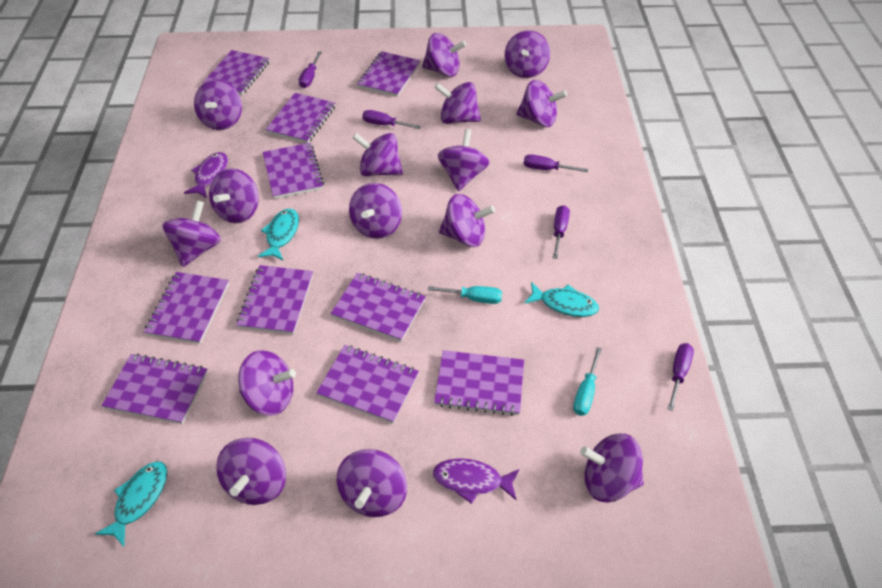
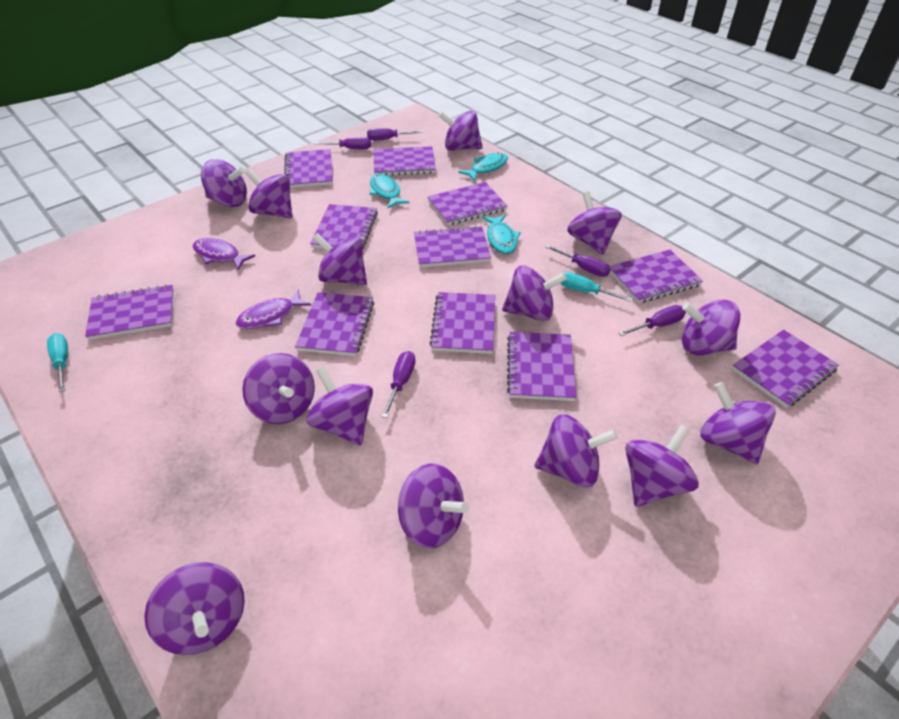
purple notebook: 10 -> 11
purple spinning top: 15 -> 14

